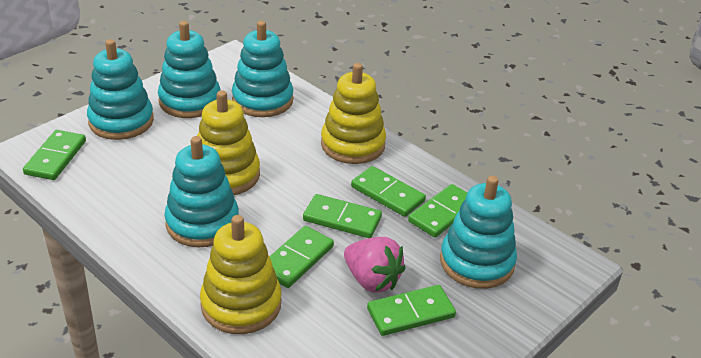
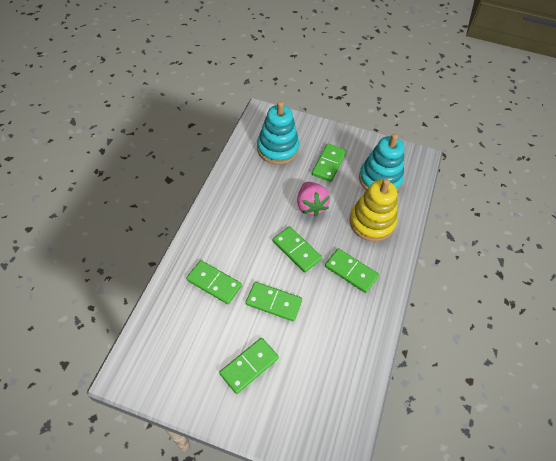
turquoise stacking toy: 5 -> 2
yellow stacking toy: 3 -> 1

